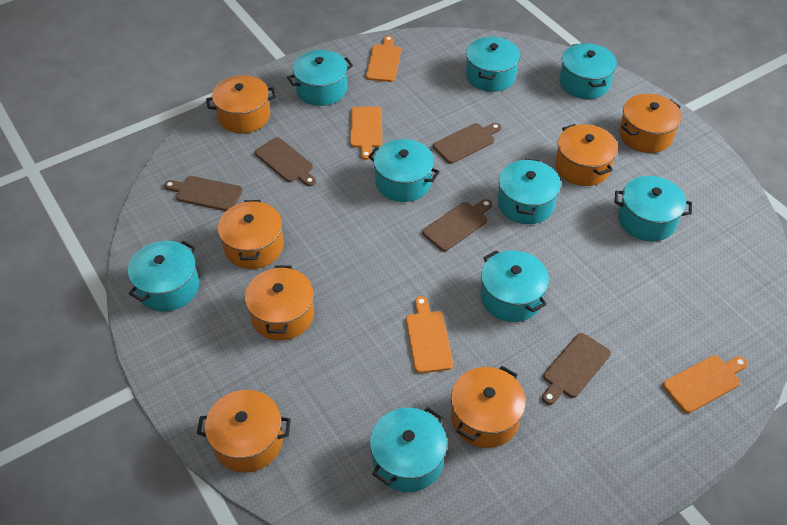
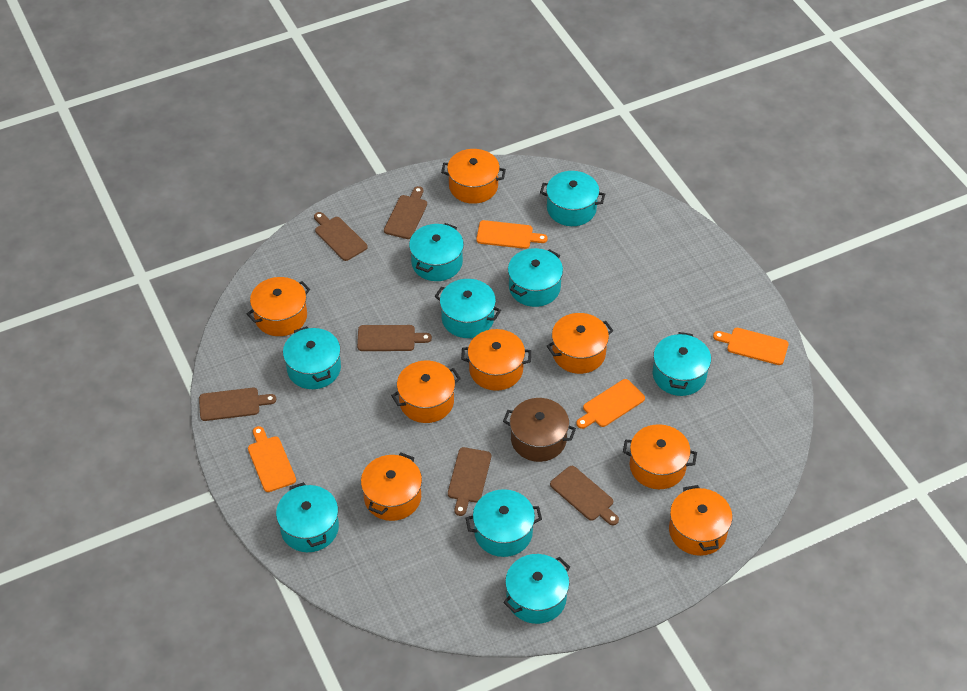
brown cutting board: 5 -> 6
brown pot: 0 -> 1
orange pot: 7 -> 8

